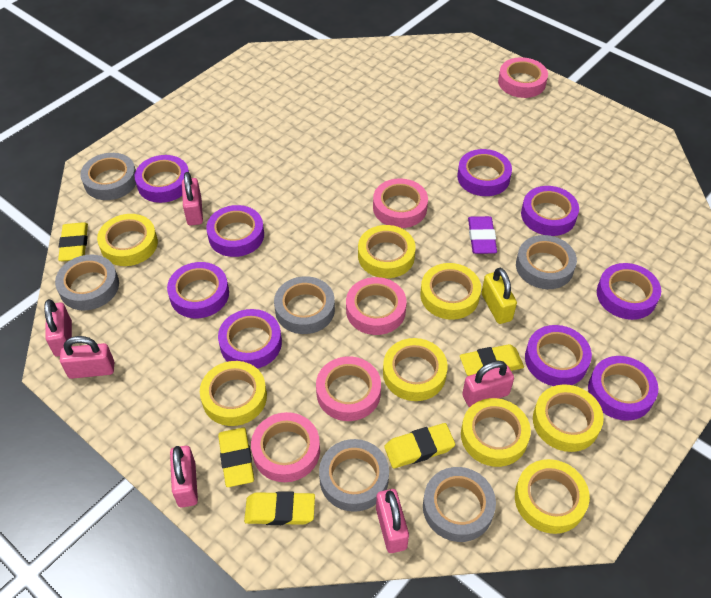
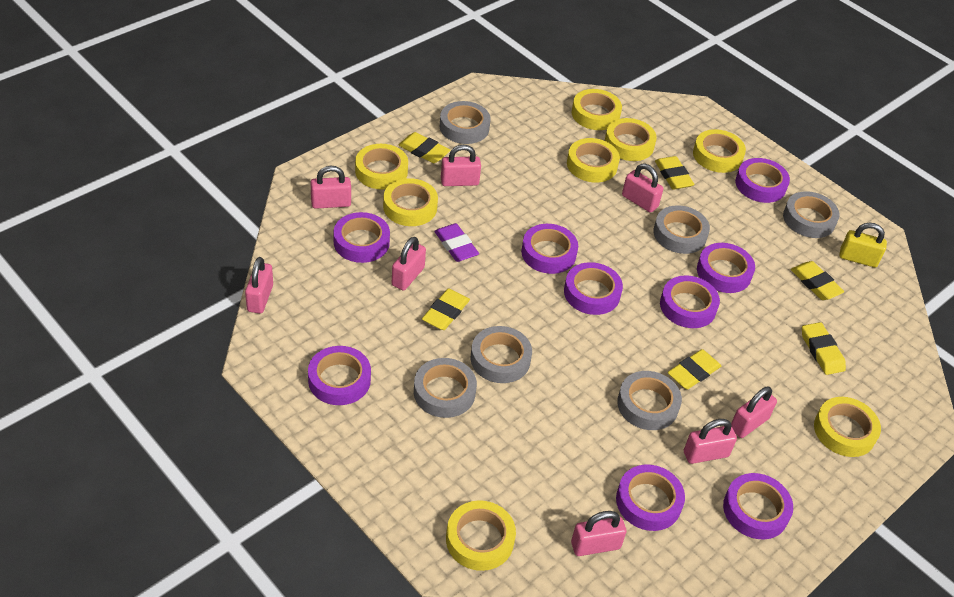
pink padlock: 6 -> 8
pink tape: 5 -> 0
yellow eraser: 5 -> 6

